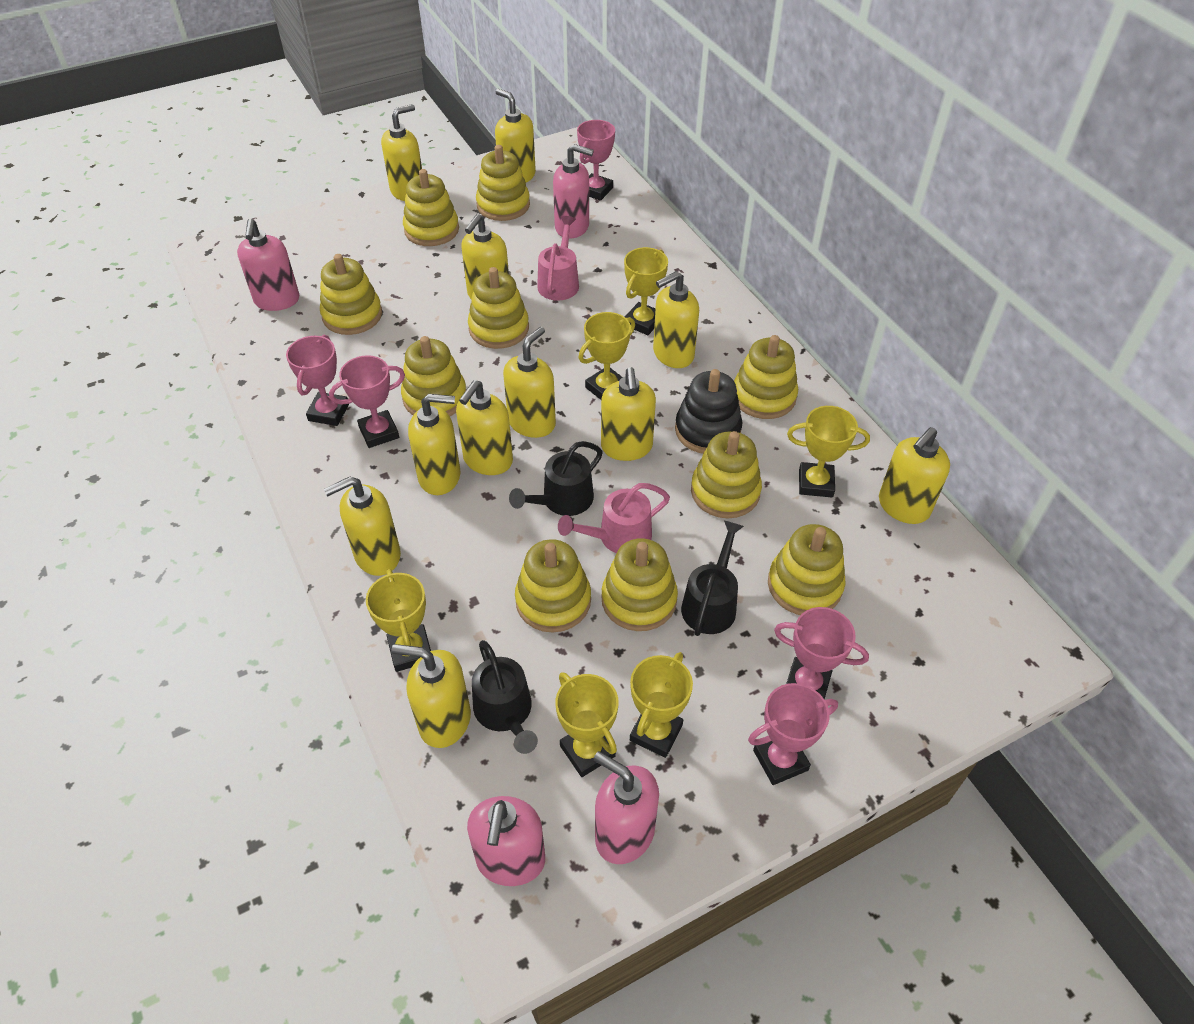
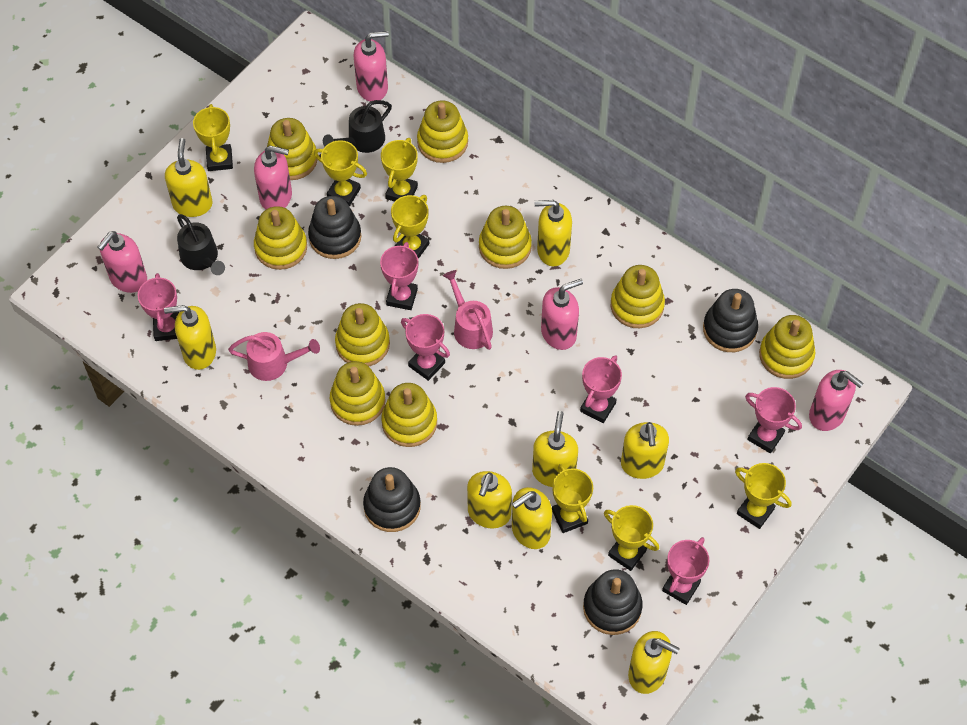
black stacking toy: 1 -> 4
black watering can: 3 -> 2
pink soap dispenser: 4 -> 5
pink trophy: 5 -> 6
yellow soap dispenser: 11 -> 8
yellow stacking toy: 10 -> 9
yellow trophy: 6 -> 7

